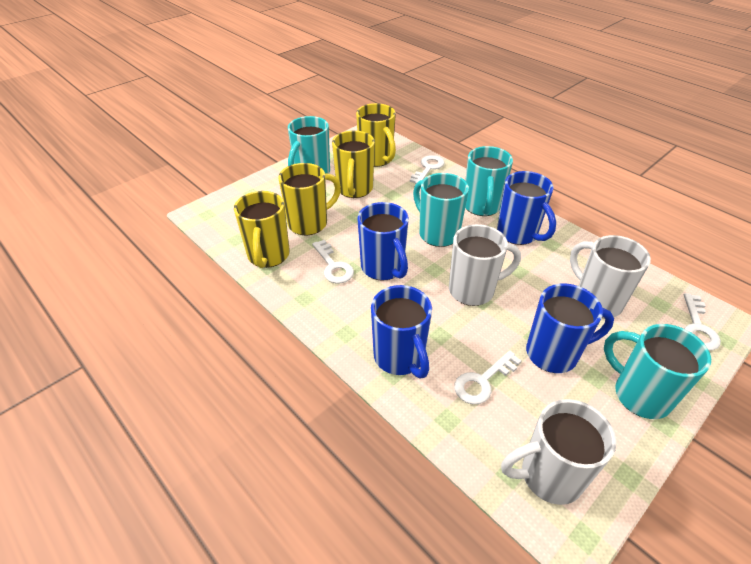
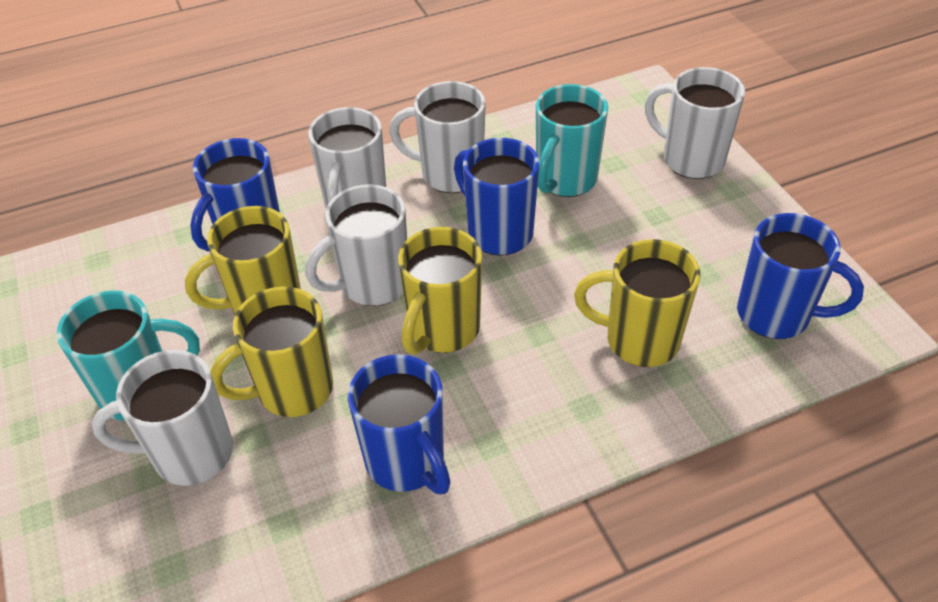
turquoise mug: 4 -> 2
white key: 4 -> 0
white mug: 3 -> 5

